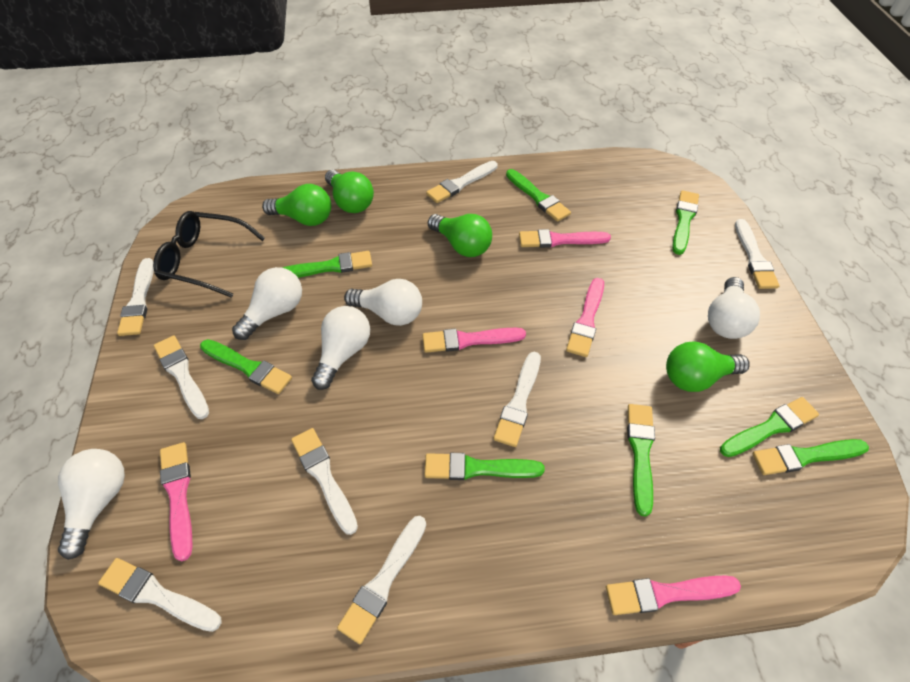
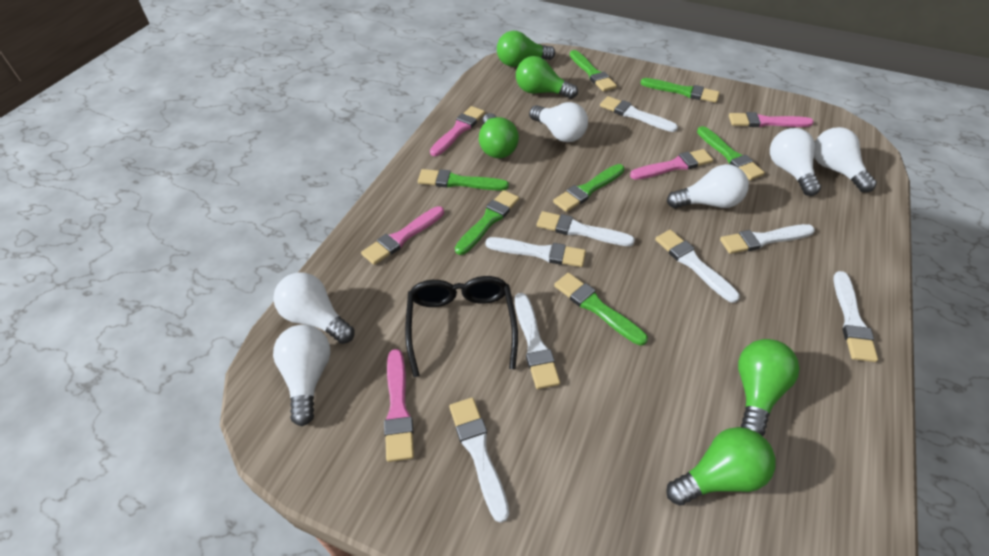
green brush: 8 -> 7
green light bulb: 4 -> 5
white light bulb: 5 -> 6

